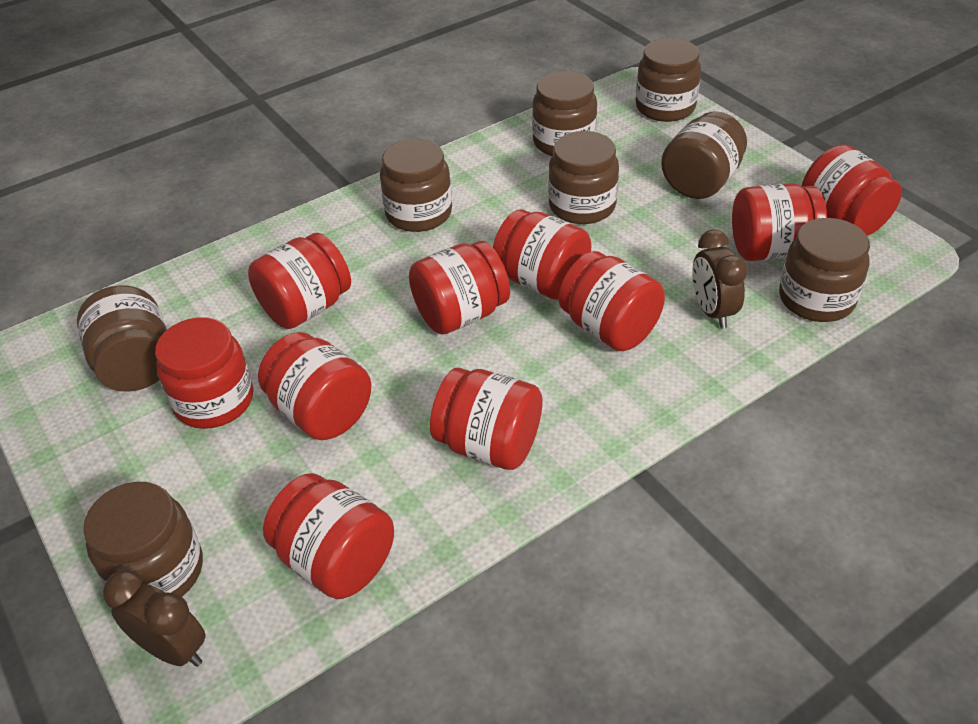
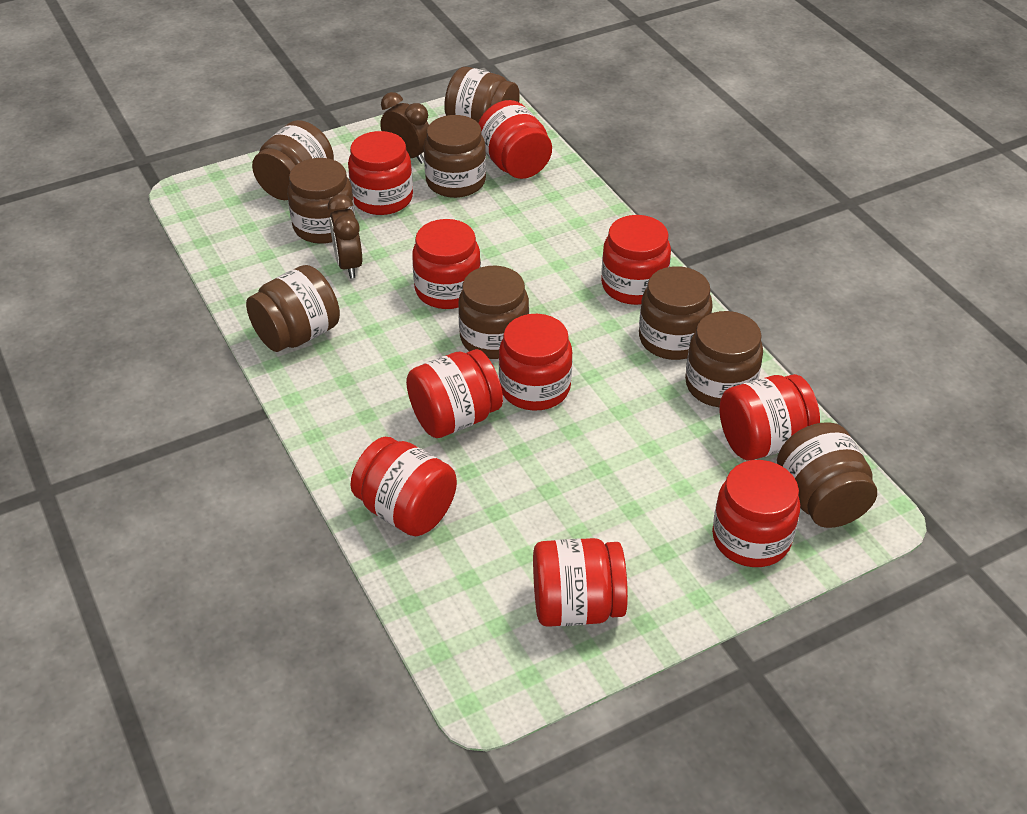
brown jar: 8 -> 9

